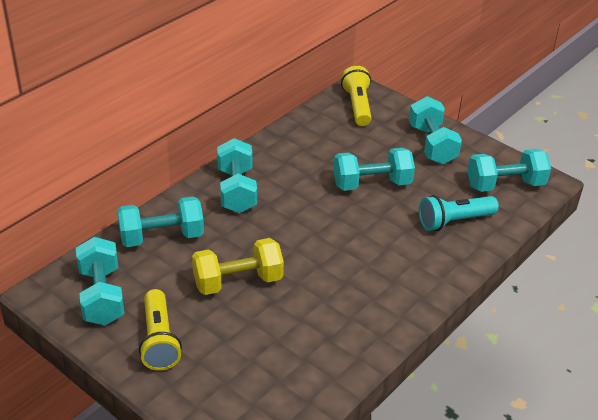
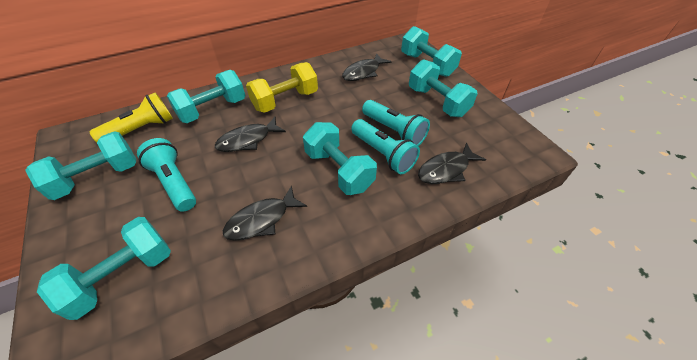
black fish: 0 -> 4
turquoise flashlight: 1 -> 3
yellow flashlight: 2 -> 1

